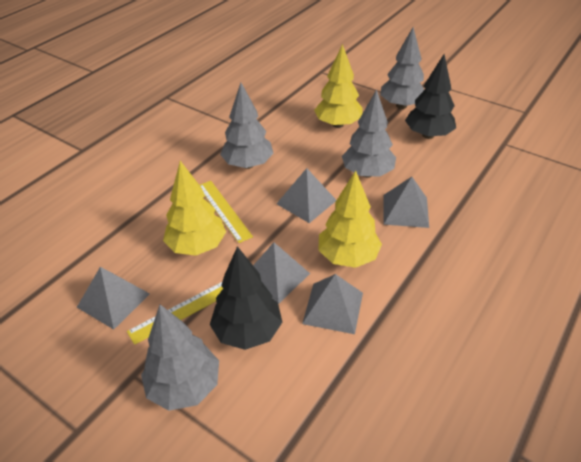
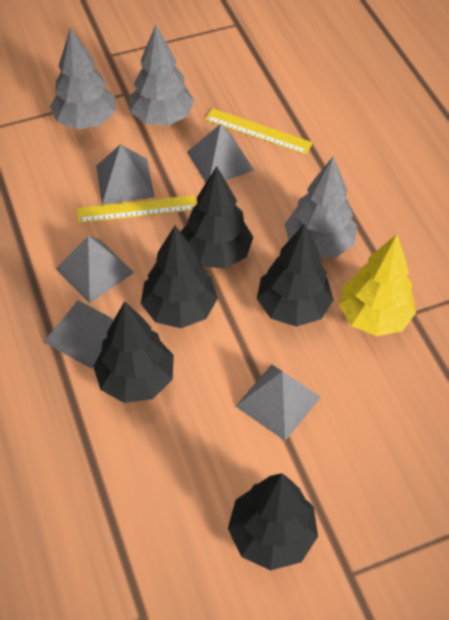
black tree: 2 -> 5
grey tree: 4 -> 3
yellow tree: 3 -> 1

